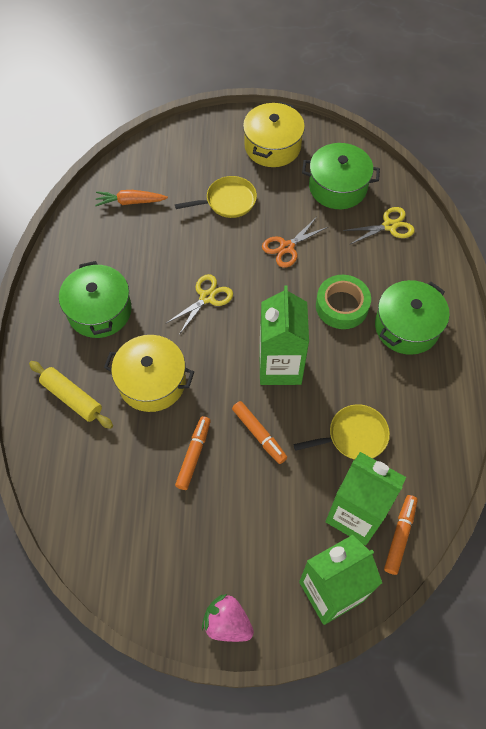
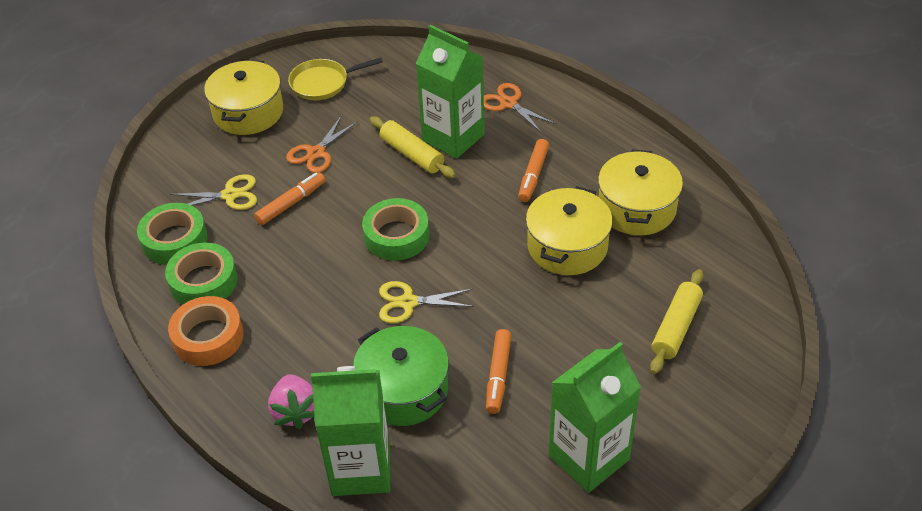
green pot: 3 -> 1
green tape: 1 -> 3
orange carrot: 1 -> 0
orange scissors: 1 -> 2
orange tape: 0 -> 1
yellow pan: 2 -> 1
yellow pot: 2 -> 3
yellow rolling pin: 1 -> 2

